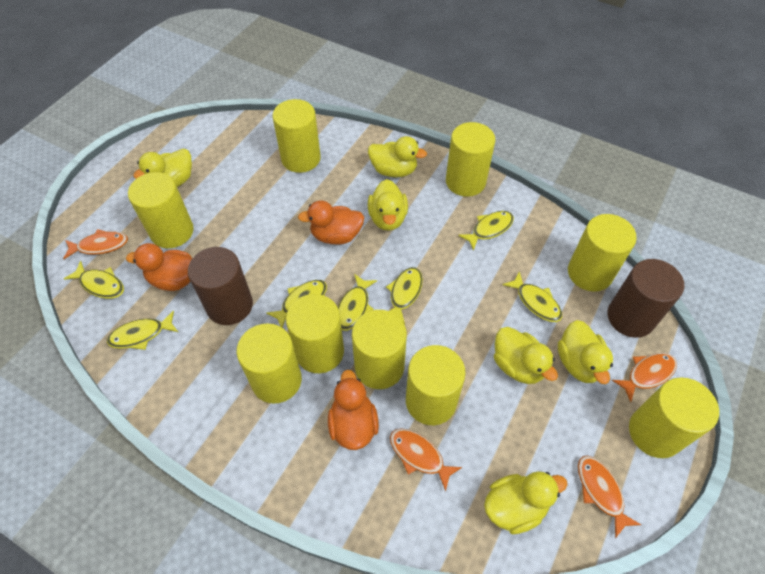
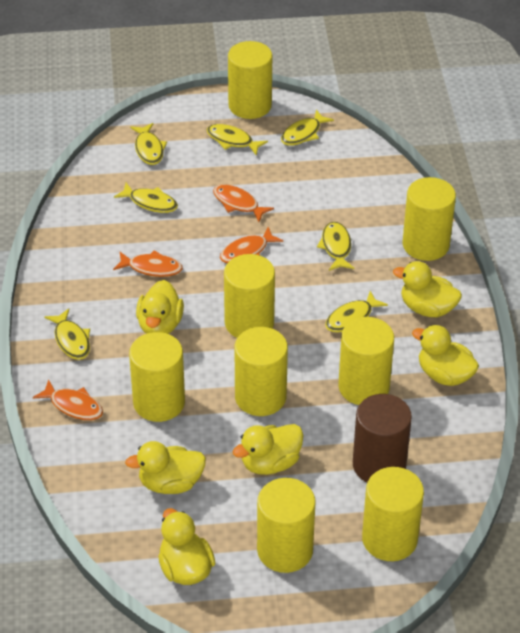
brown cylinder: 2 -> 1
orange duck: 3 -> 0
yellow cylinder: 9 -> 8

